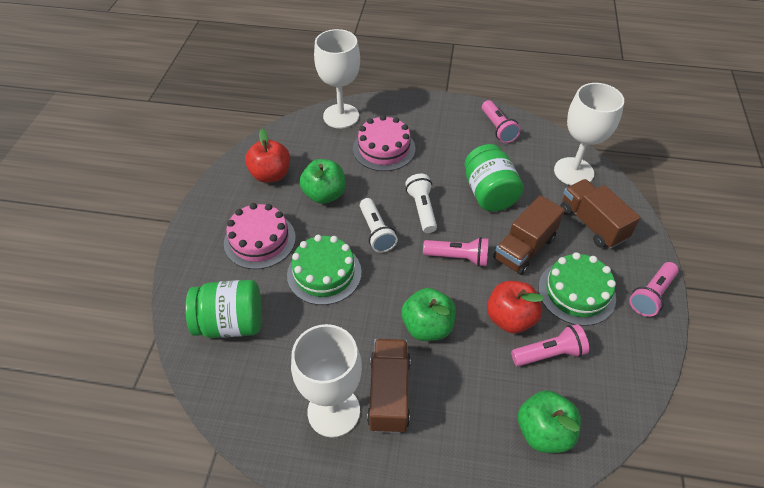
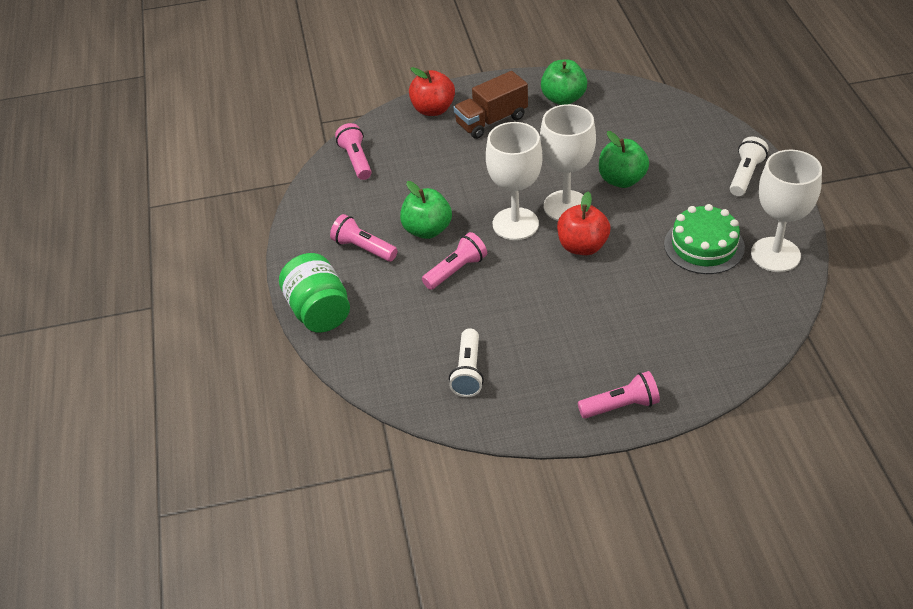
brown truck: 3 -> 1
green cake: 2 -> 1
green jar: 2 -> 1
pink cake: 2 -> 0

